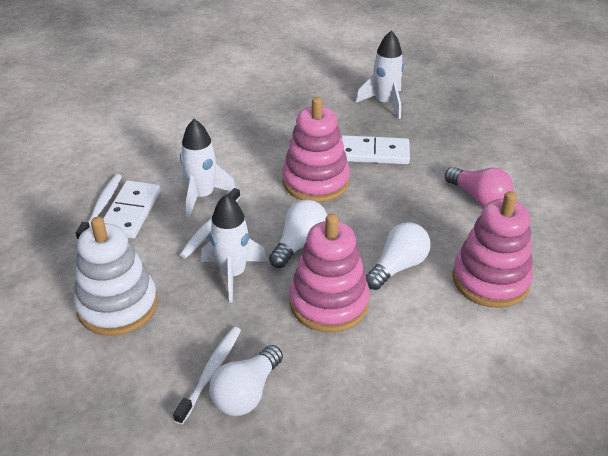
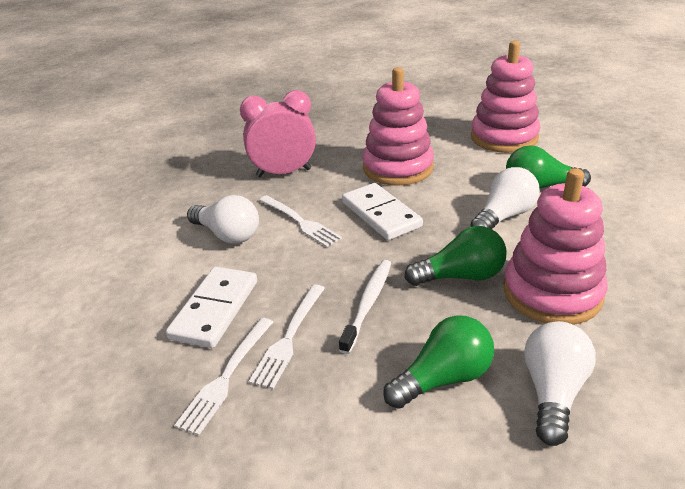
green light bulb: 0 -> 3
pink clock: 0 -> 1
pink light bulb: 1 -> 0
white fork: 0 -> 3
white rocket: 3 -> 0
white stacking toy: 1 -> 0
white toothbrush: 3 -> 1

